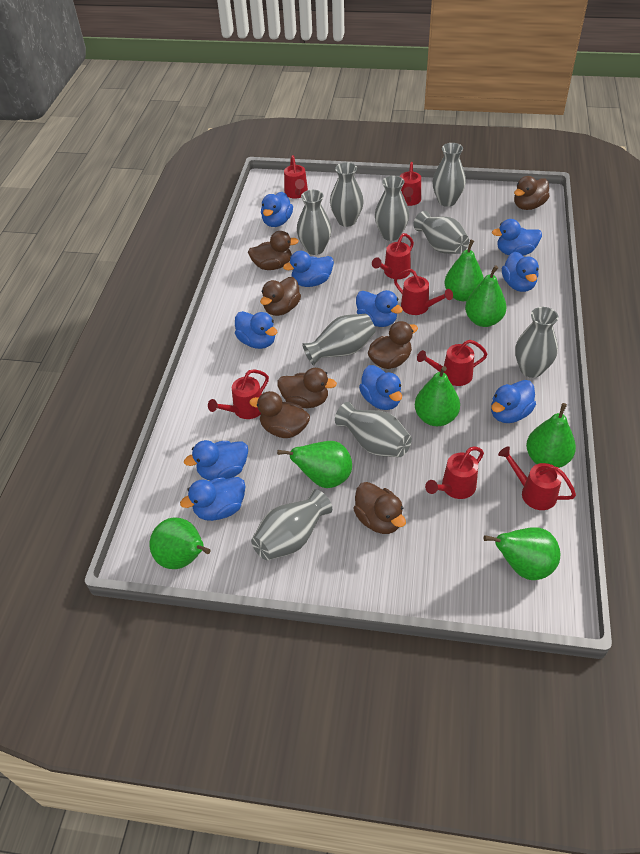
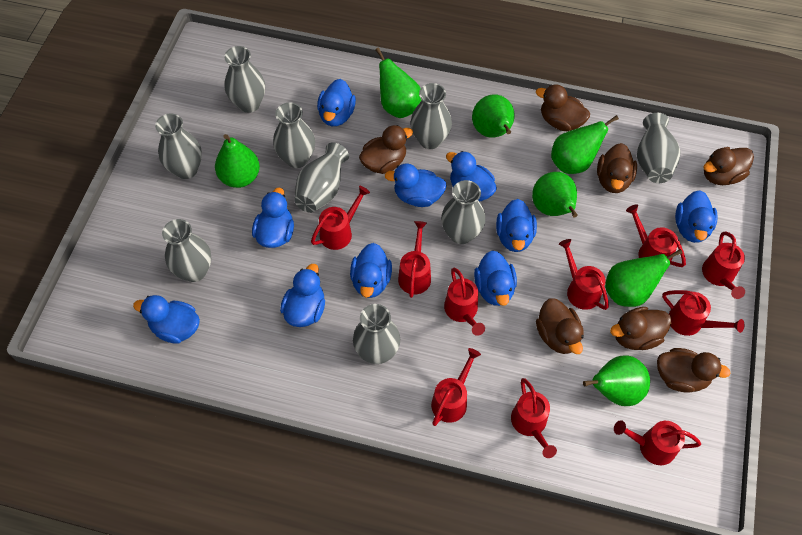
red watering can: 8 -> 10

